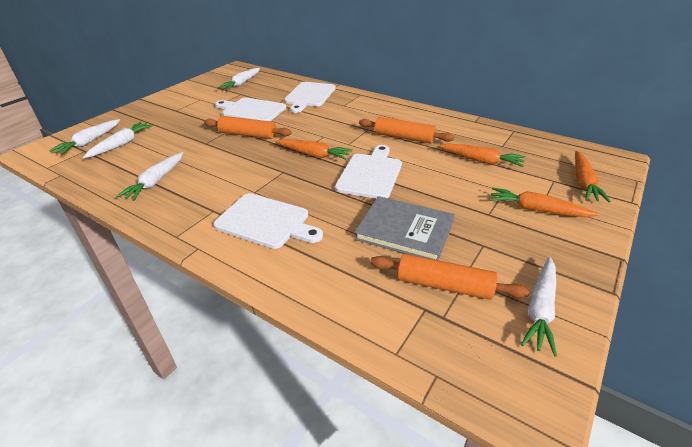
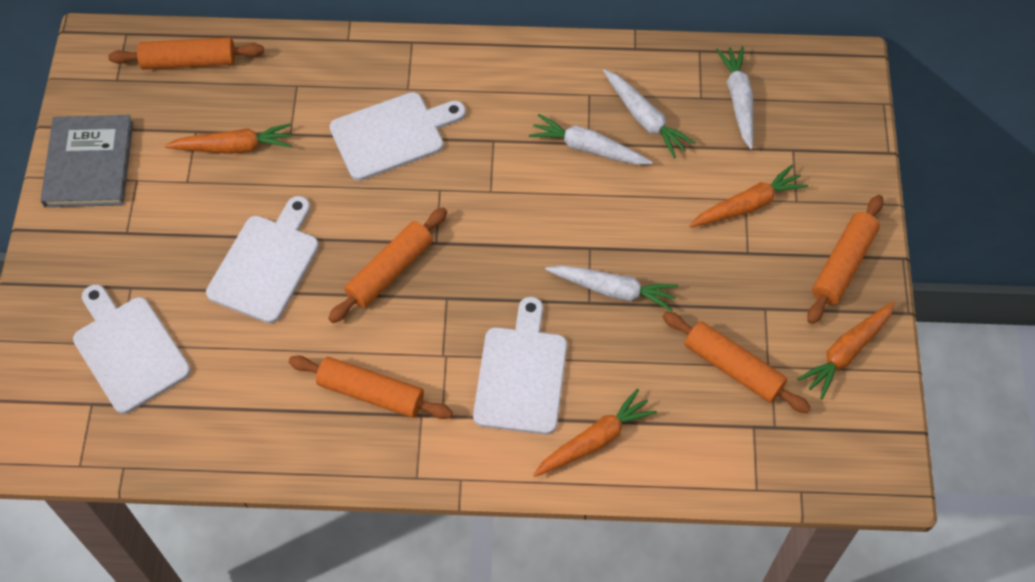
orange rolling pin: 3 -> 5
white carrot: 5 -> 4

